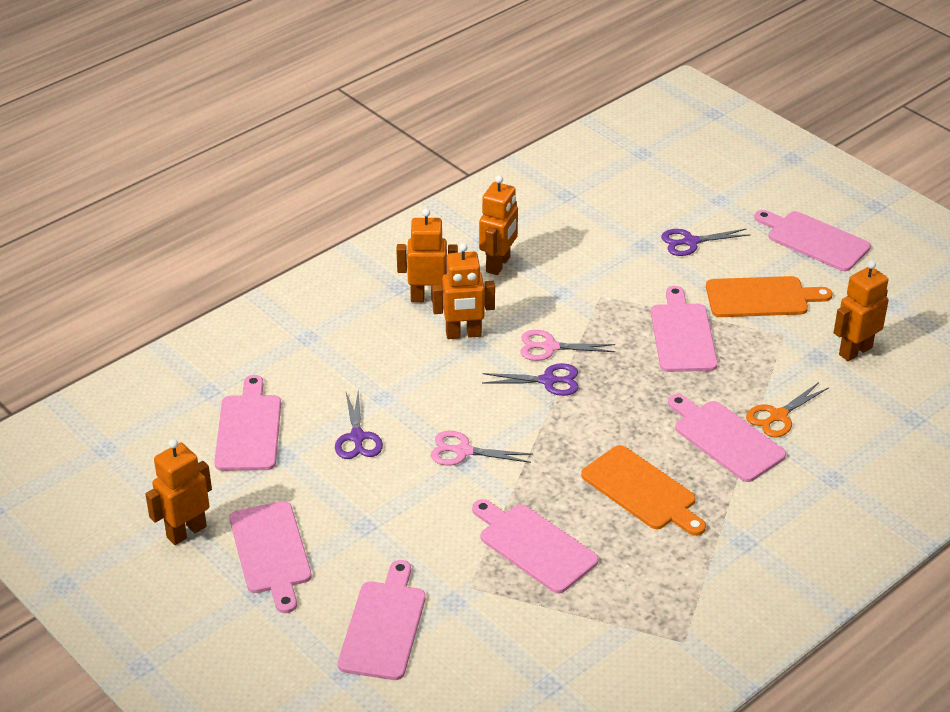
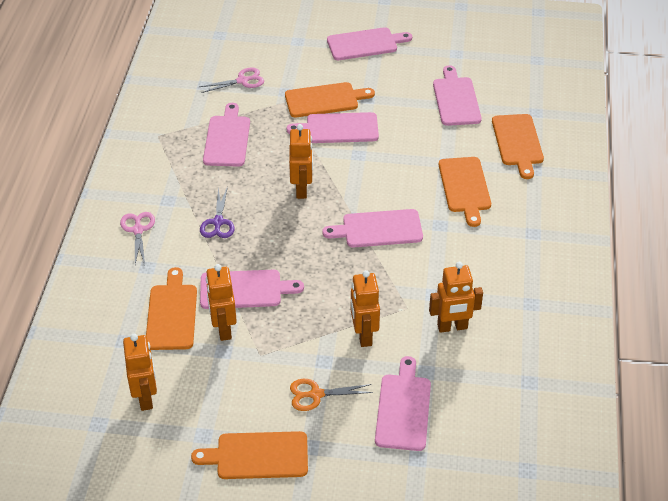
orange cutting board: 2 -> 5
purple scissors: 3 -> 1

